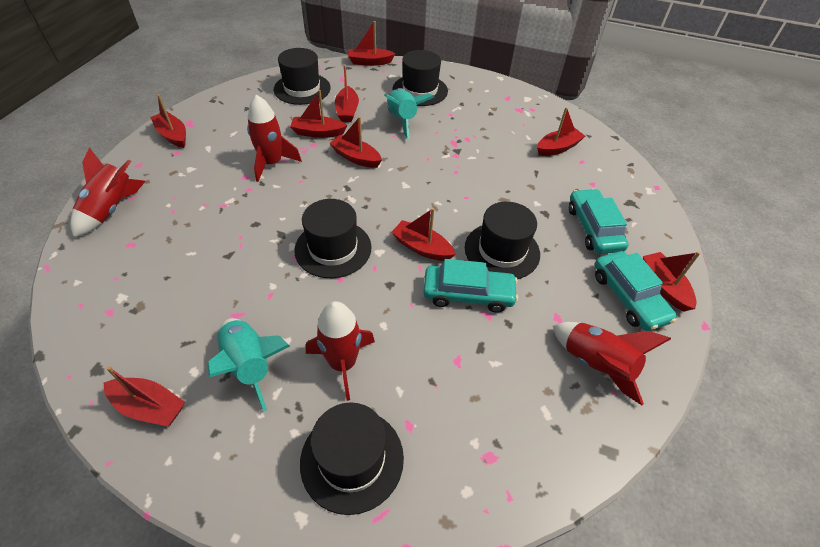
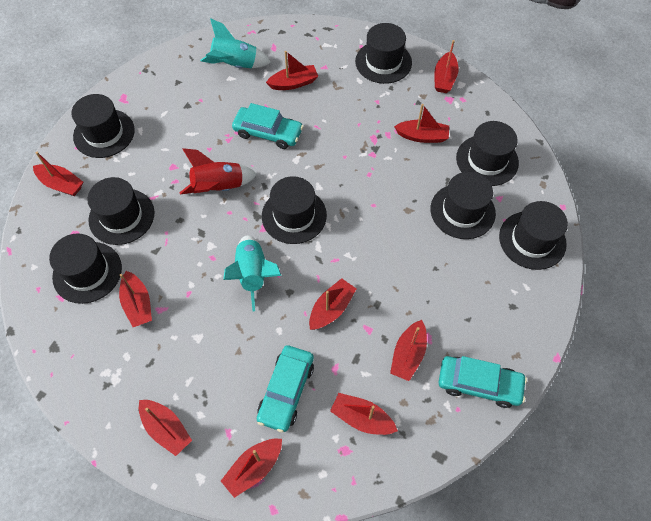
black hat: 5 -> 8
red boat: 9 -> 10
red rocket: 4 -> 1

